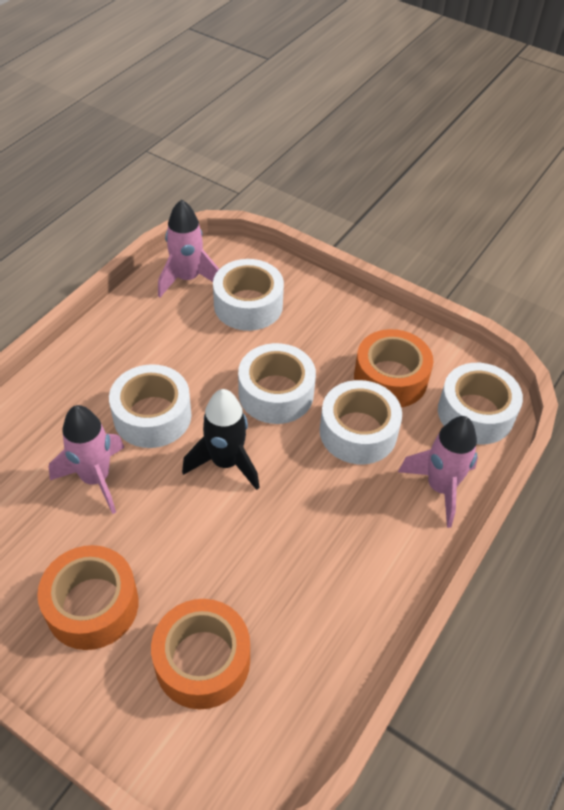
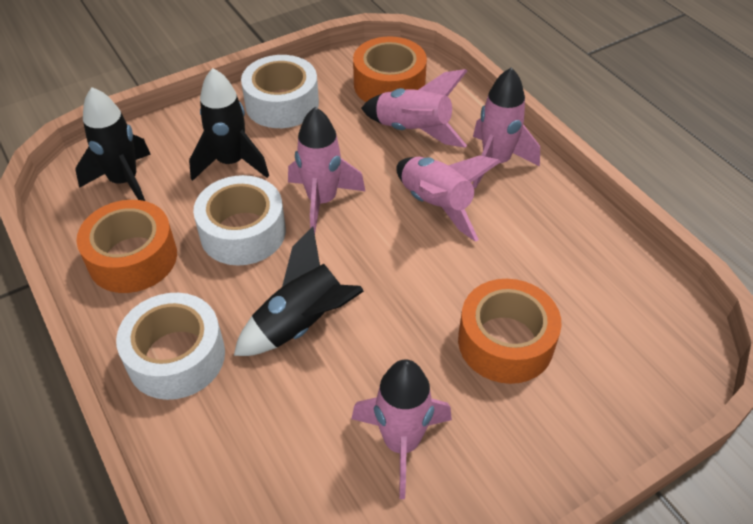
black rocket: 1 -> 3
pink rocket: 3 -> 5
white tape: 5 -> 3

